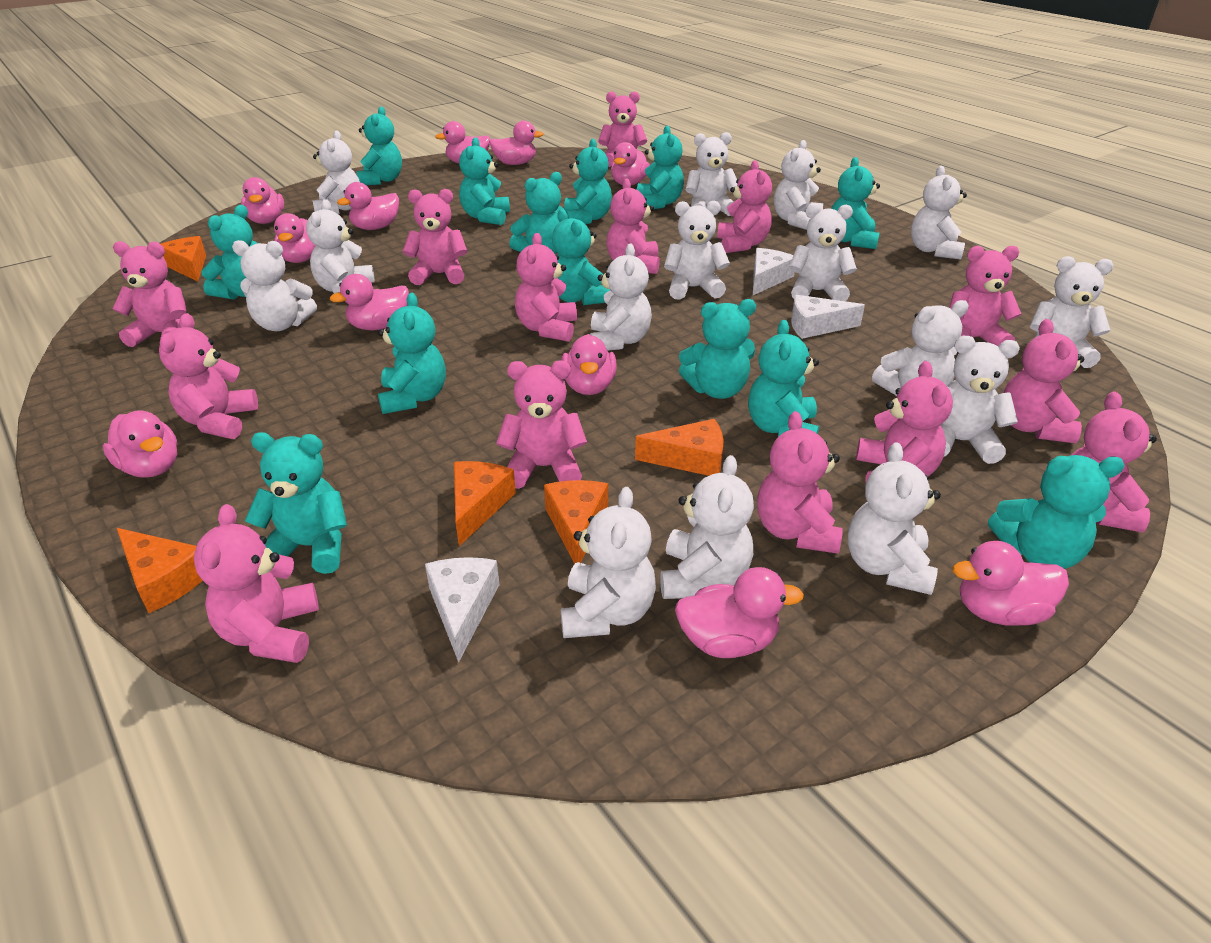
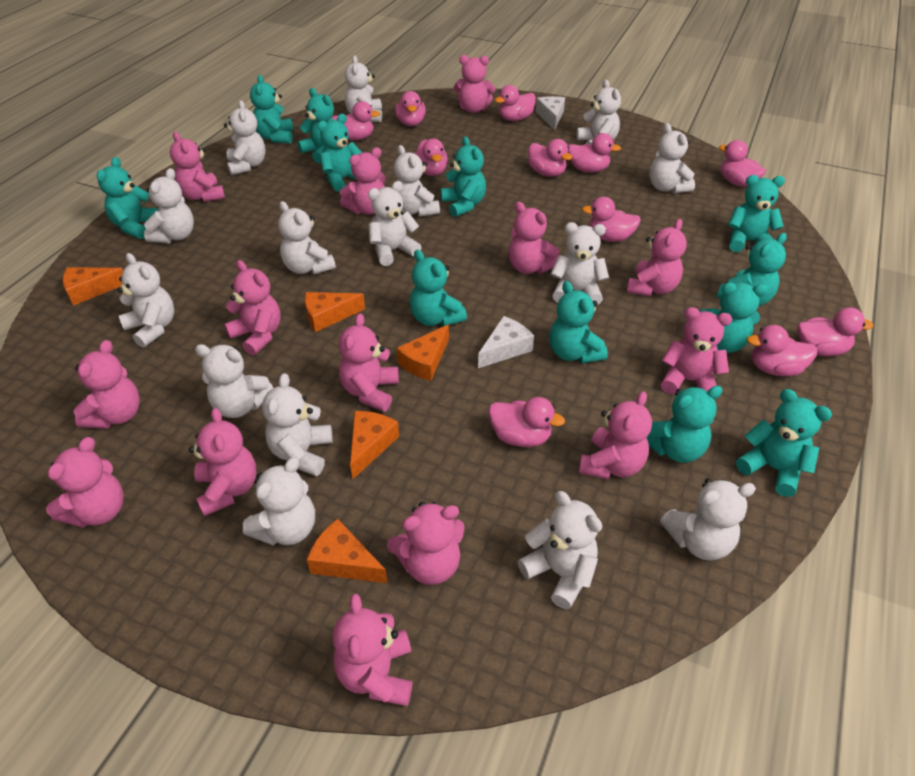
turquoise teddy bear: 13 -> 12
white cheese: 3 -> 2

